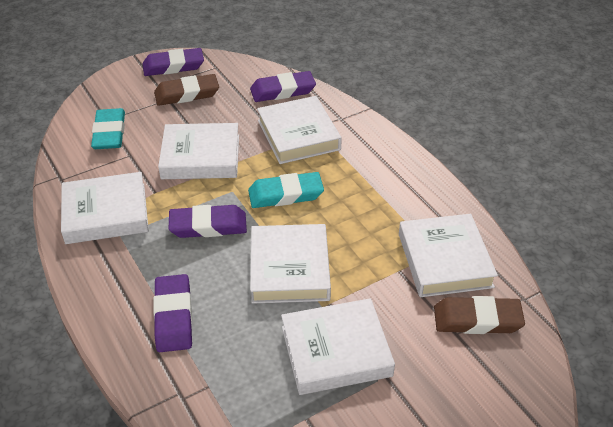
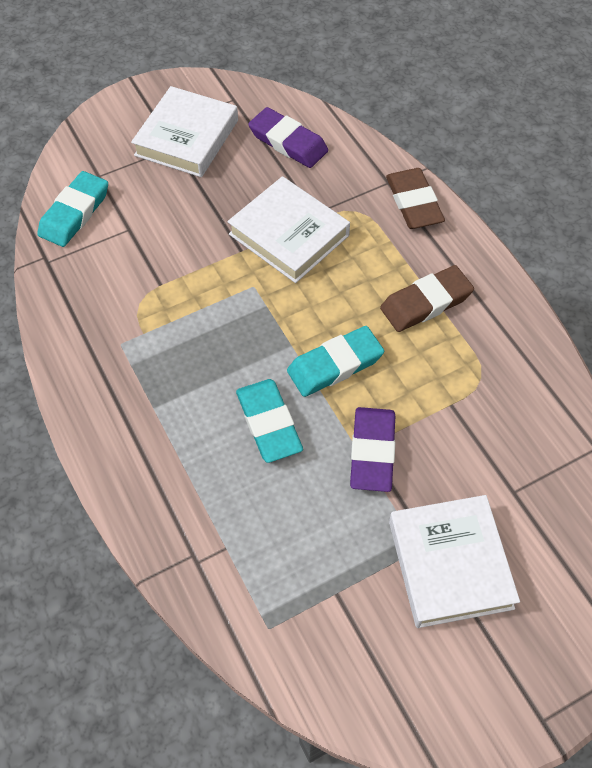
purple eraser: 4 -> 2
turquoise eraser: 2 -> 3
white book: 6 -> 3

